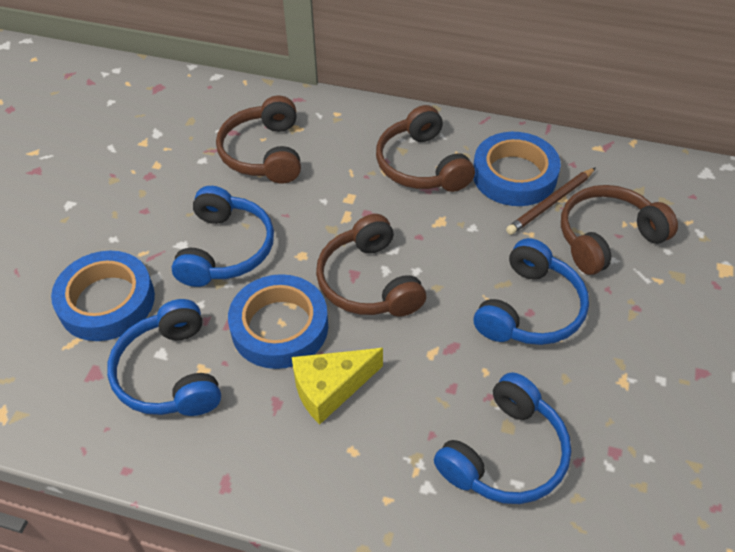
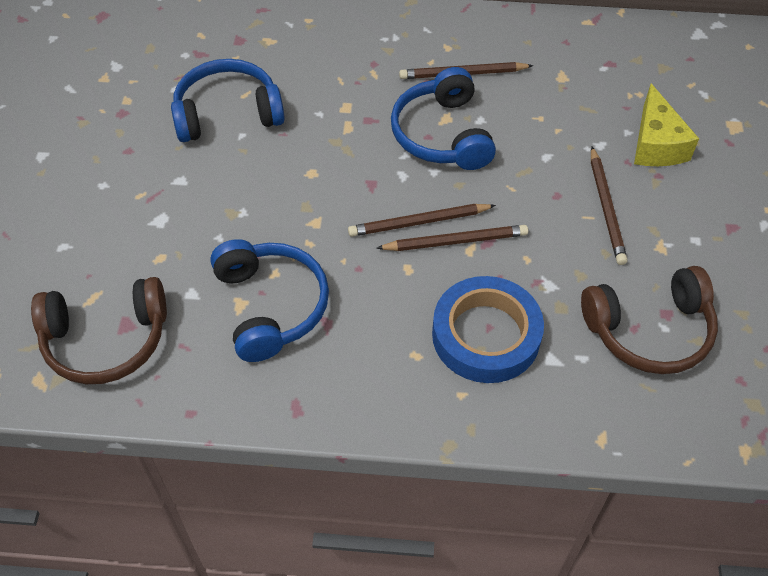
blue headphones: 4 -> 3
blue tape: 3 -> 1
brown headphones: 4 -> 2
brown pencil: 1 -> 4

